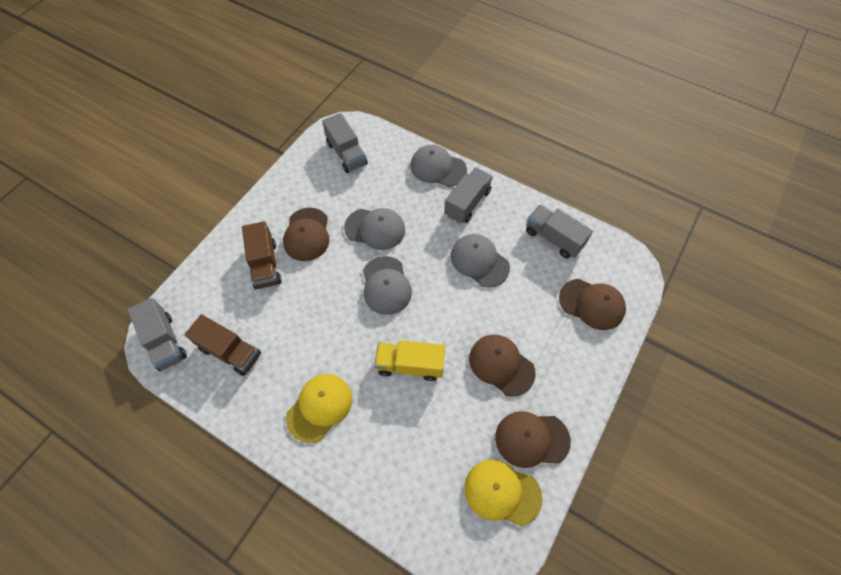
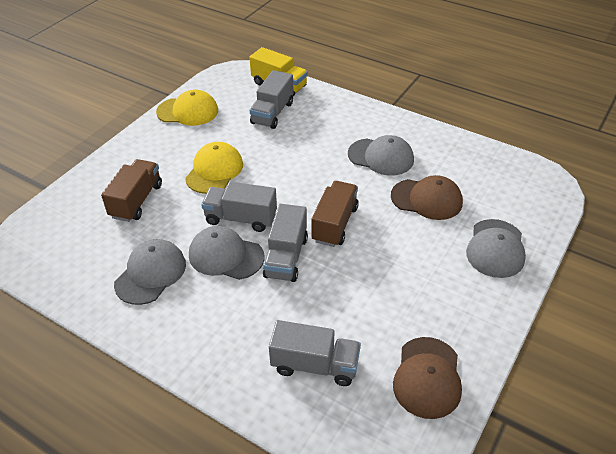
brown cap: 4 -> 2

